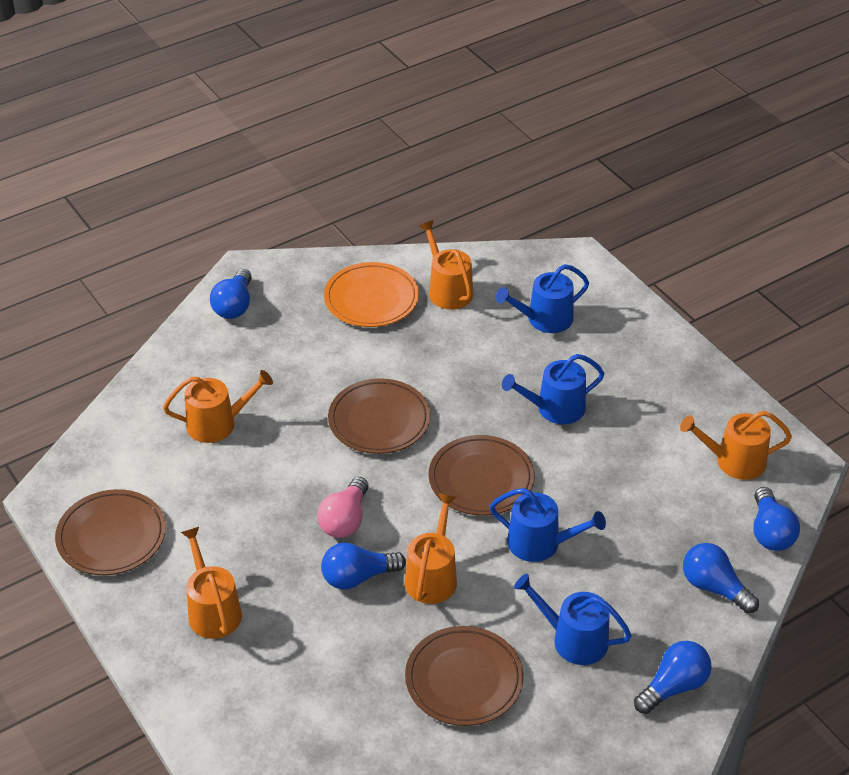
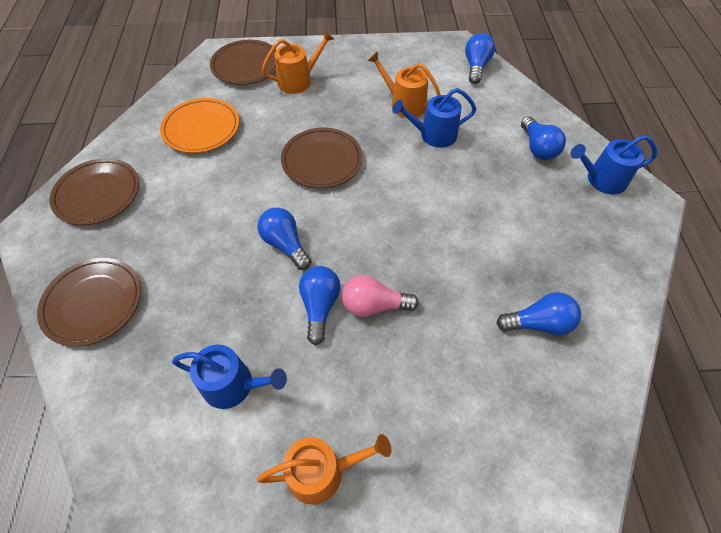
blue watering can: 4 -> 3
orange watering can: 5 -> 3

